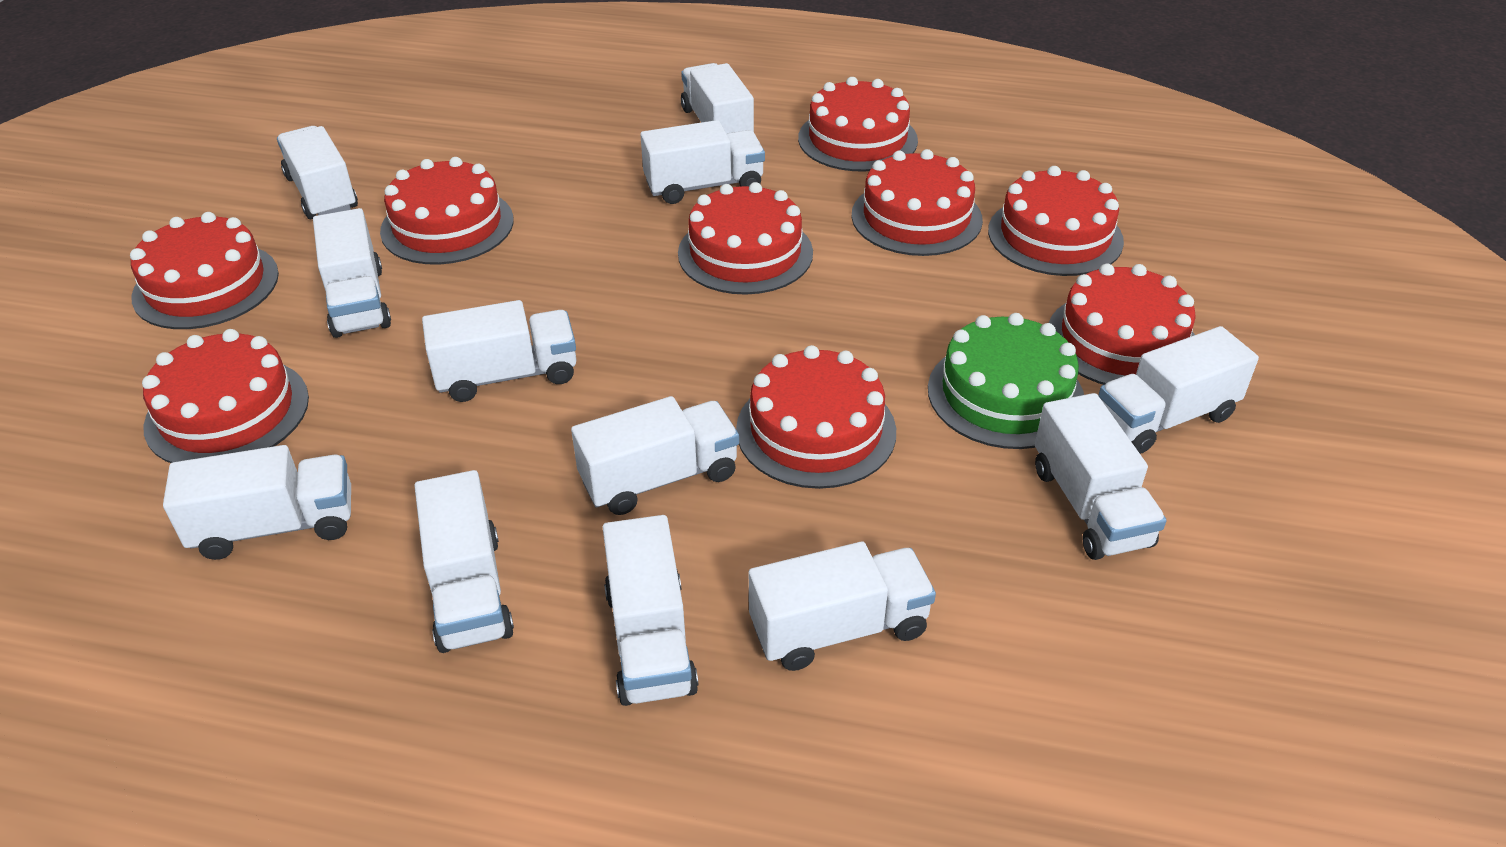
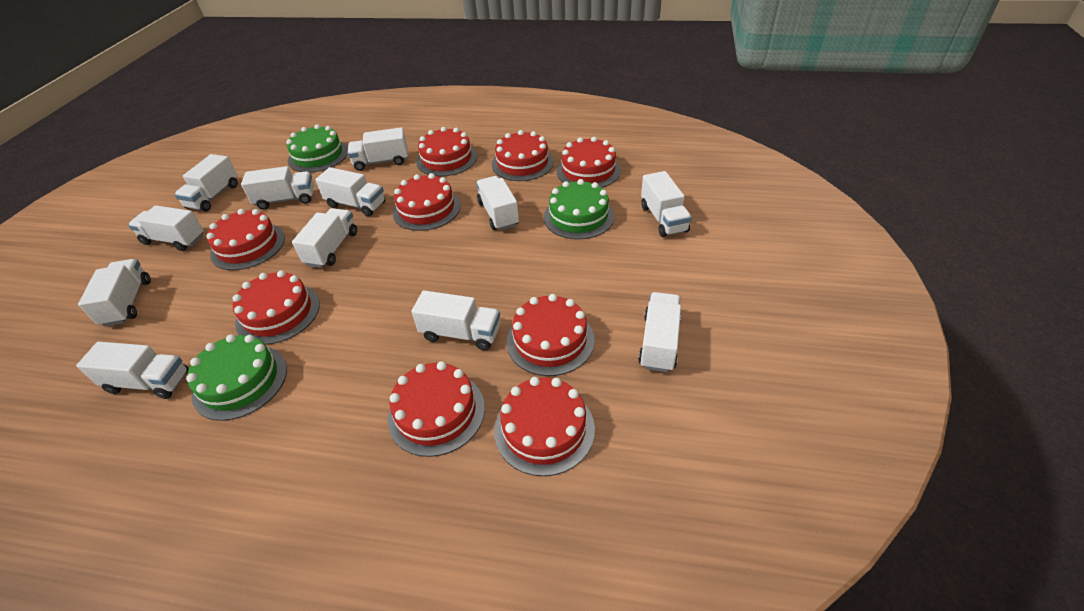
green cake: 1 -> 3

